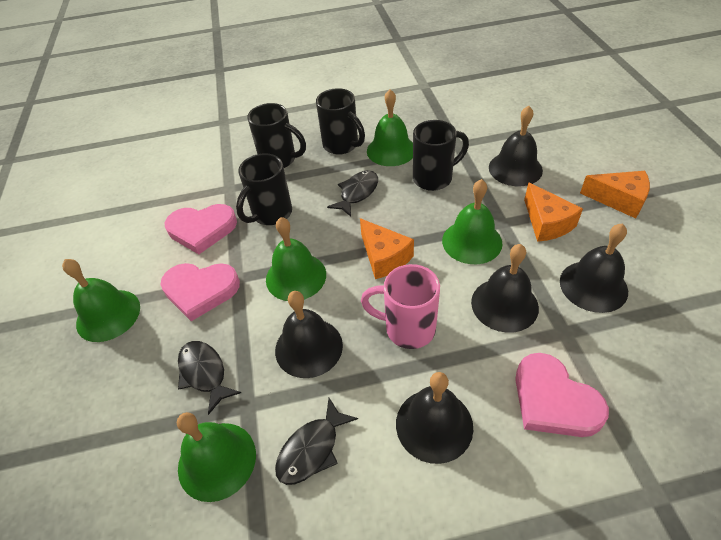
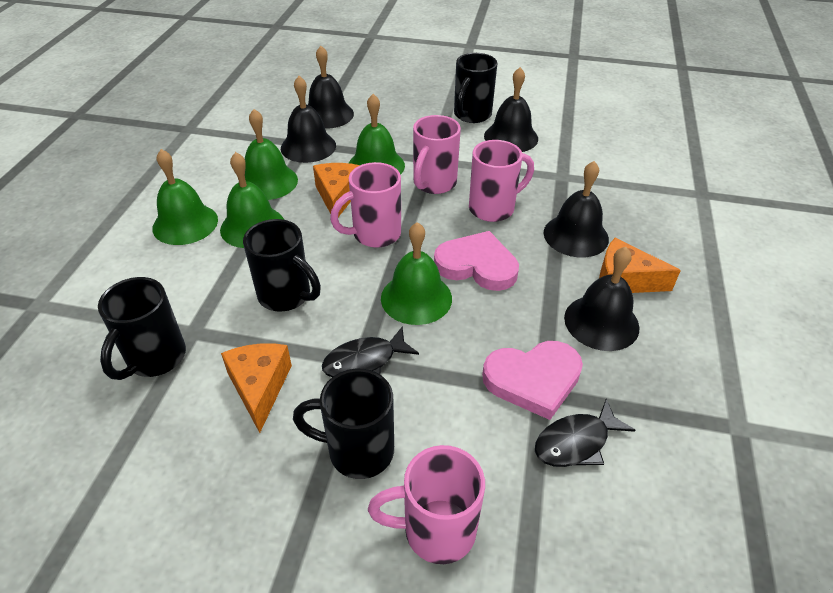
black fish: 3 -> 2
pink heart: 3 -> 2
pink mug: 1 -> 4

